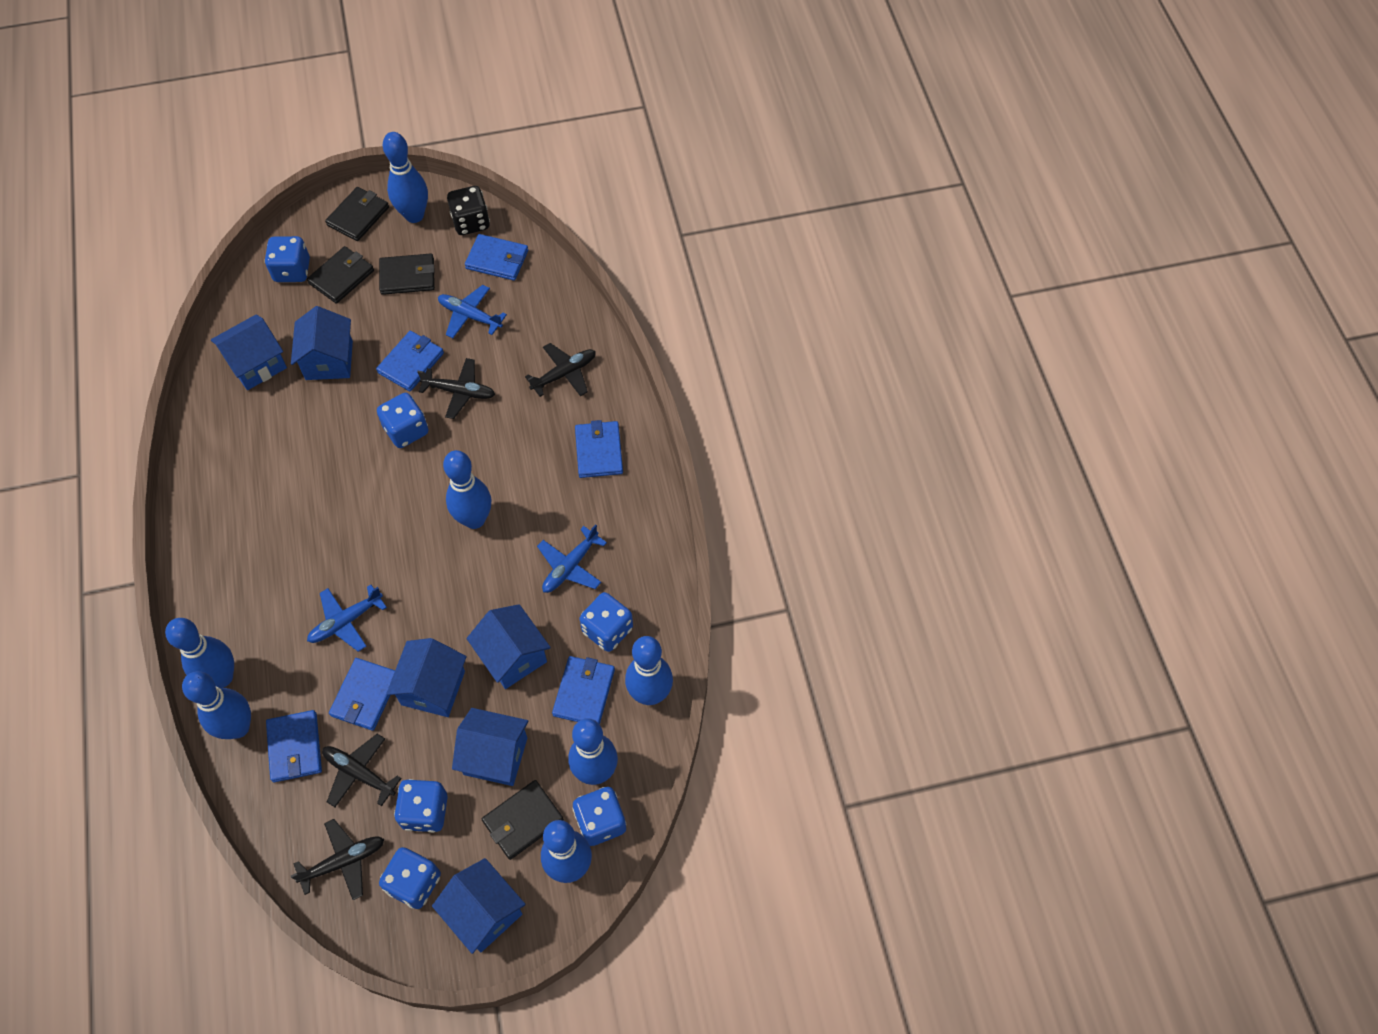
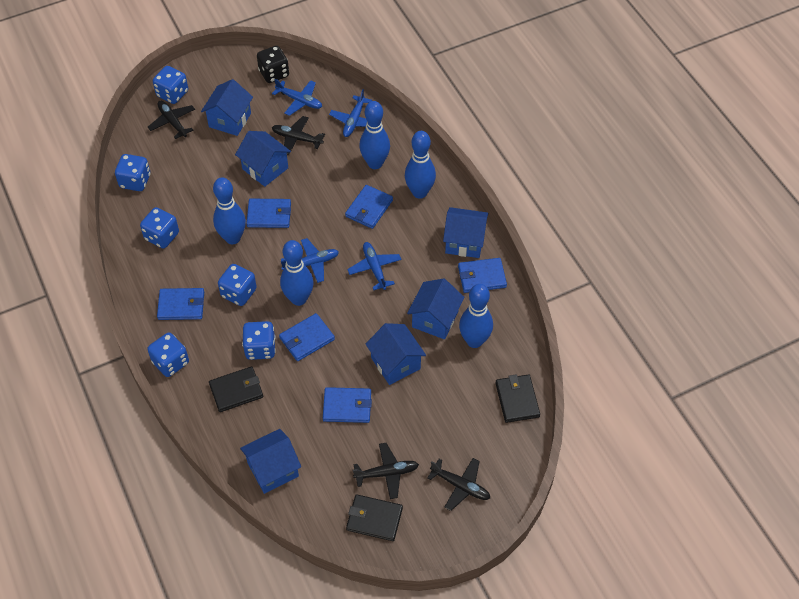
black wallet: 4 -> 3
blue bowling pin: 7 -> 5
blue plane: 3 -> 4

